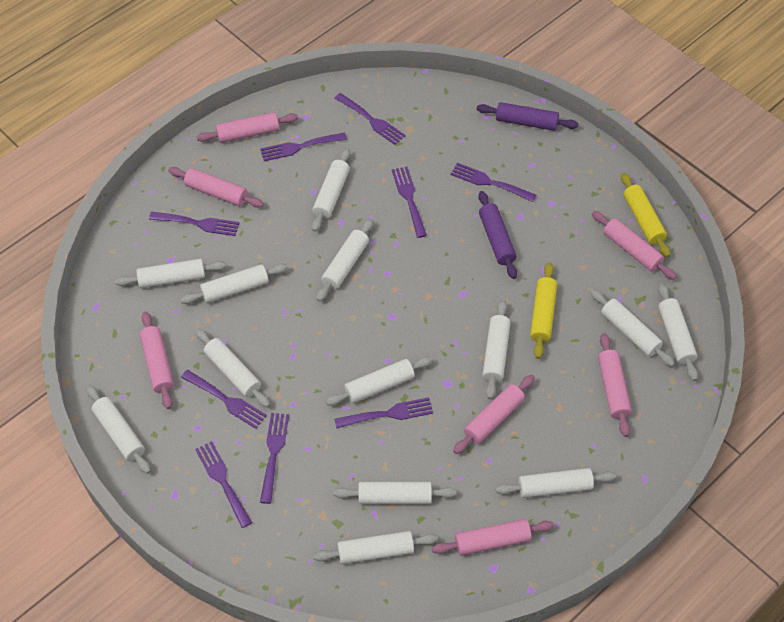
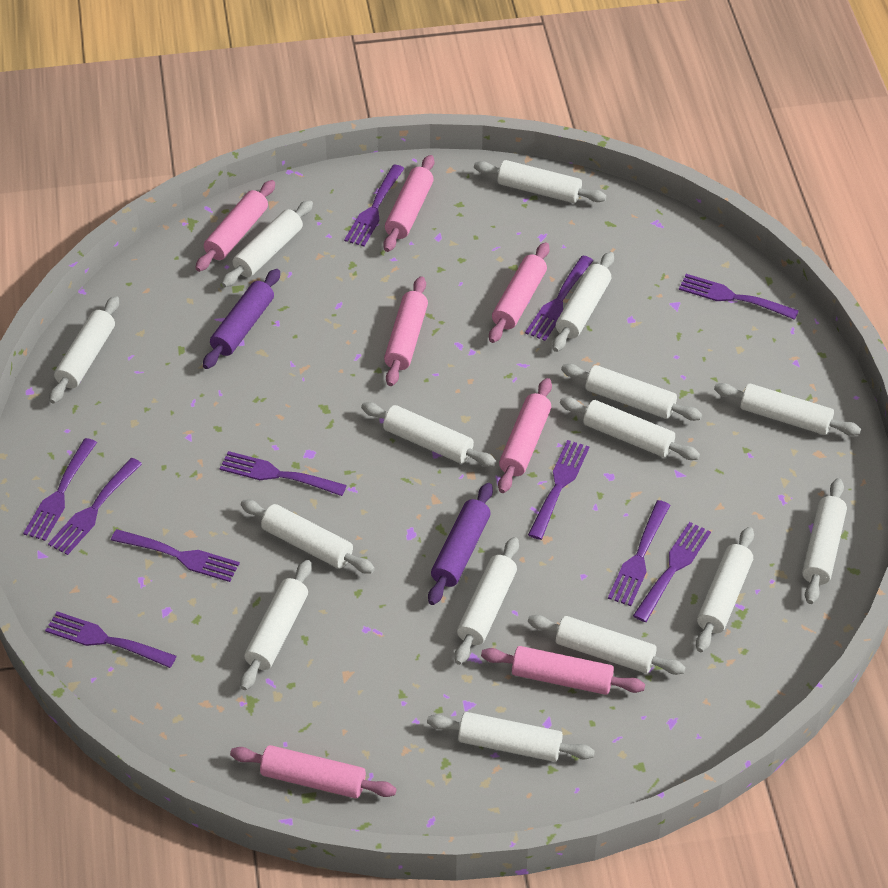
purple fork: 9 -> 11
white rolling pin: 13 -> 15
yellow rolling pin: 2 -> 0

